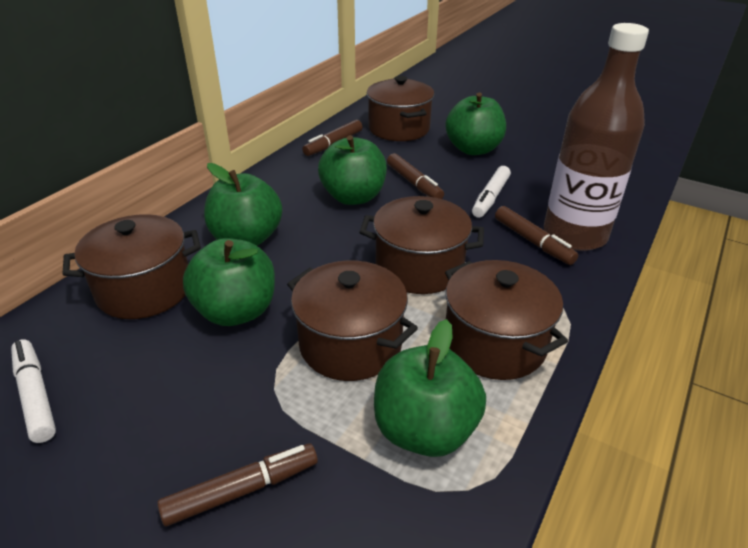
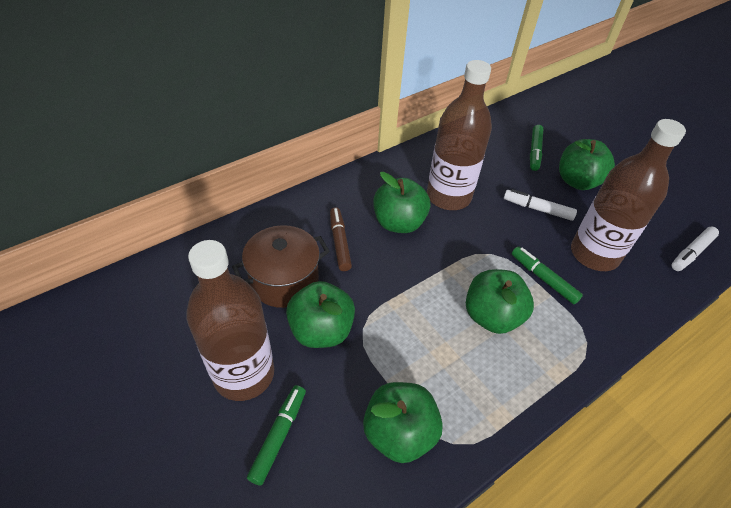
brown bottle: 1 -> 3
brown marker: 4 -> 1
brown pot: 5 -> 1
green marker: 0 -> 3

